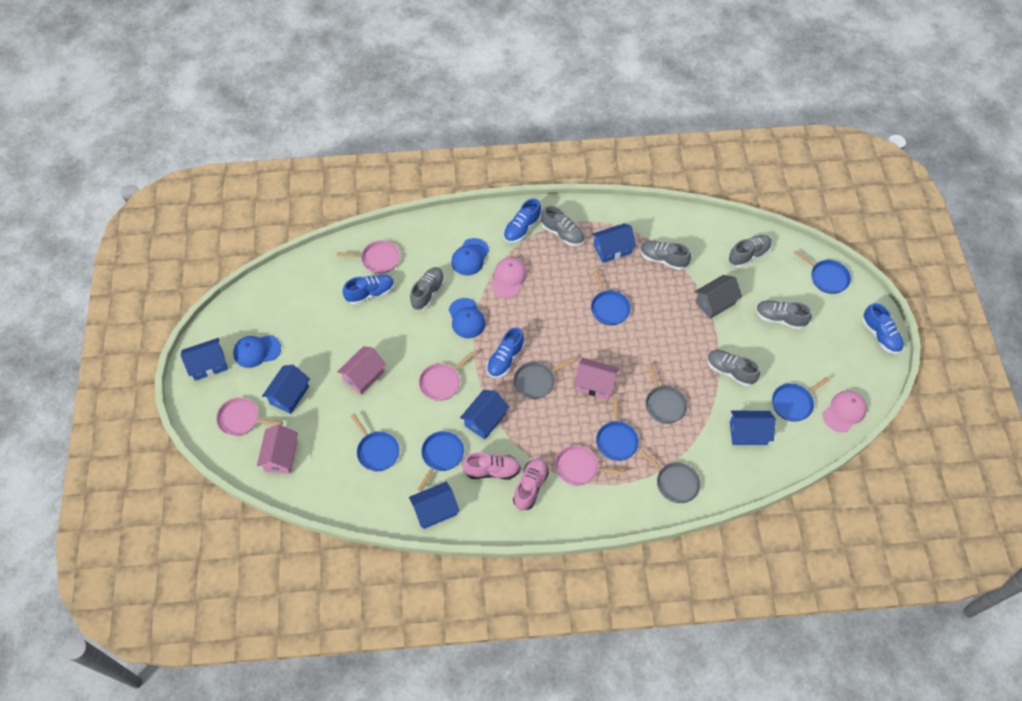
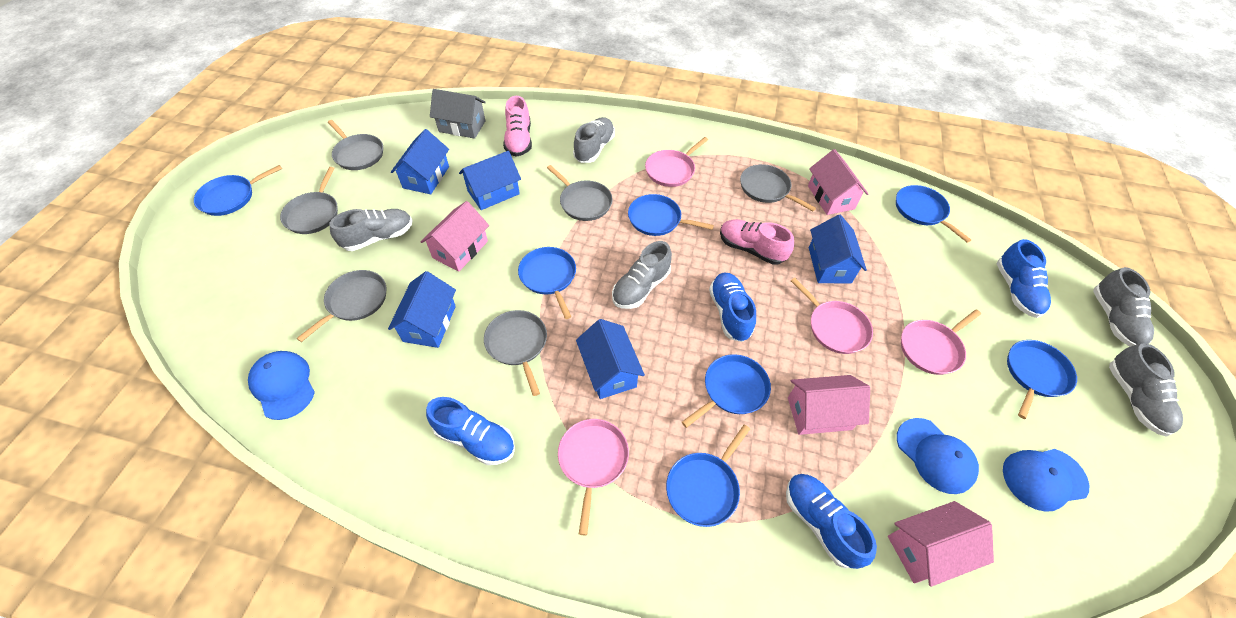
blue house: 6 -> 5
blue pan: 6 -> 7
grey pan: 3 -> 6
grey shoe: 6 -> 5
pink cap: 2 -> 0
pink house: 3 -> 4

